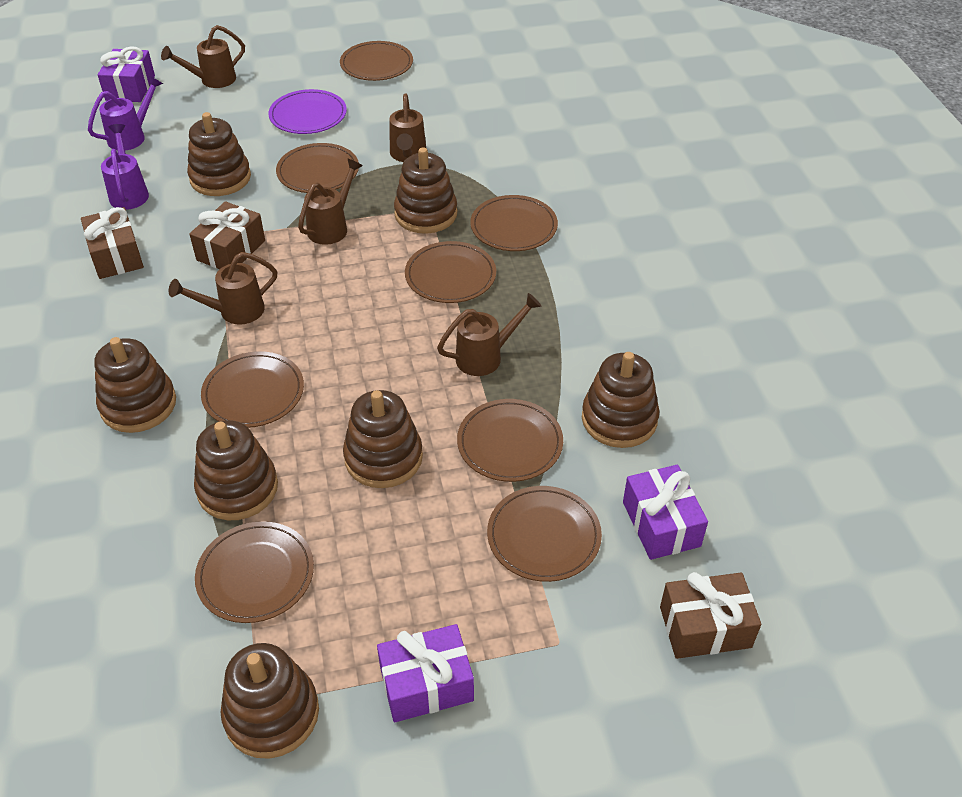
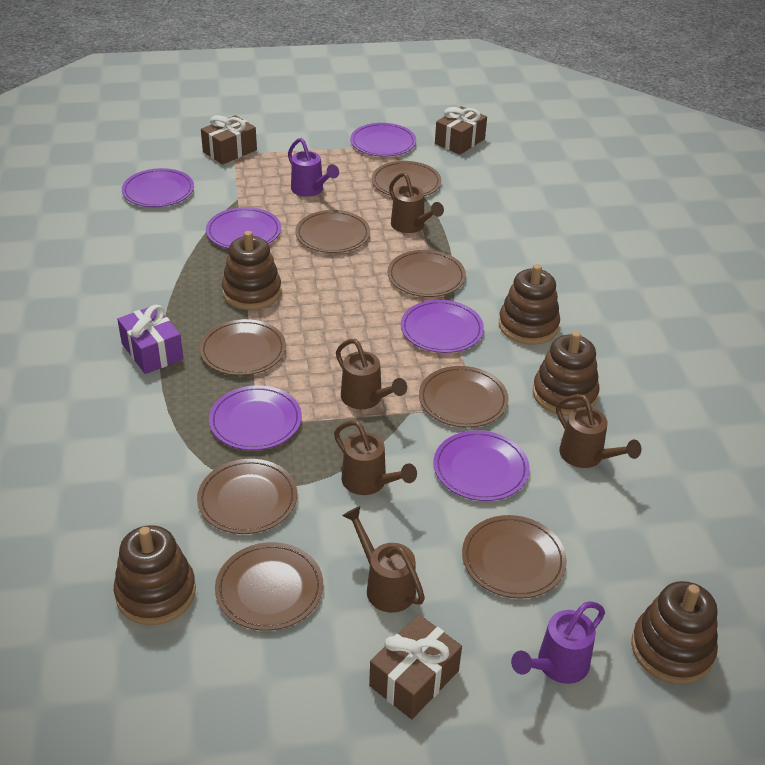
brown stacking toy: 7 -> 5
purple gift: 3 -> 1
purple plate: 1 -> 6

